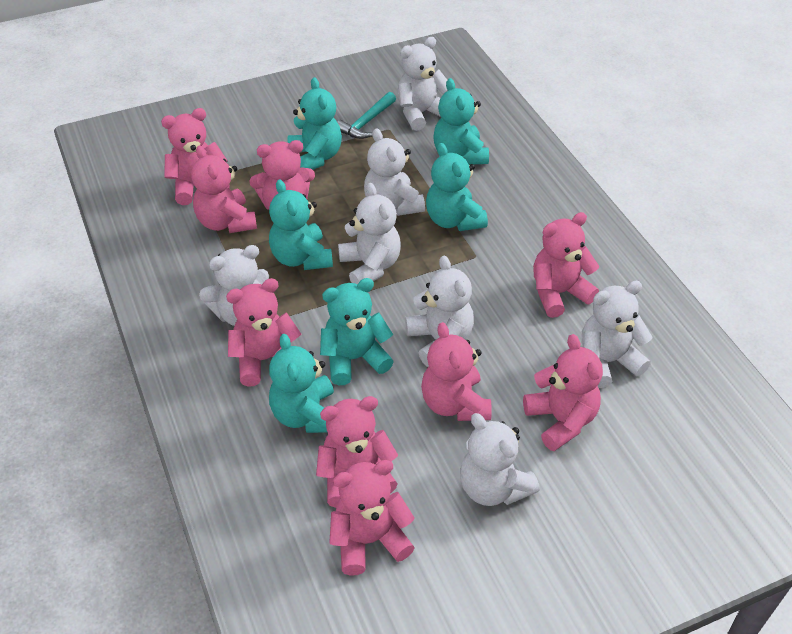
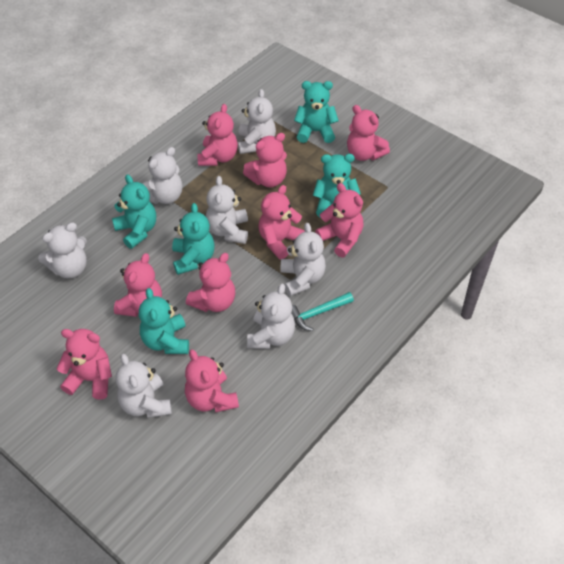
turquoise teddy bear: 6 -> 5

